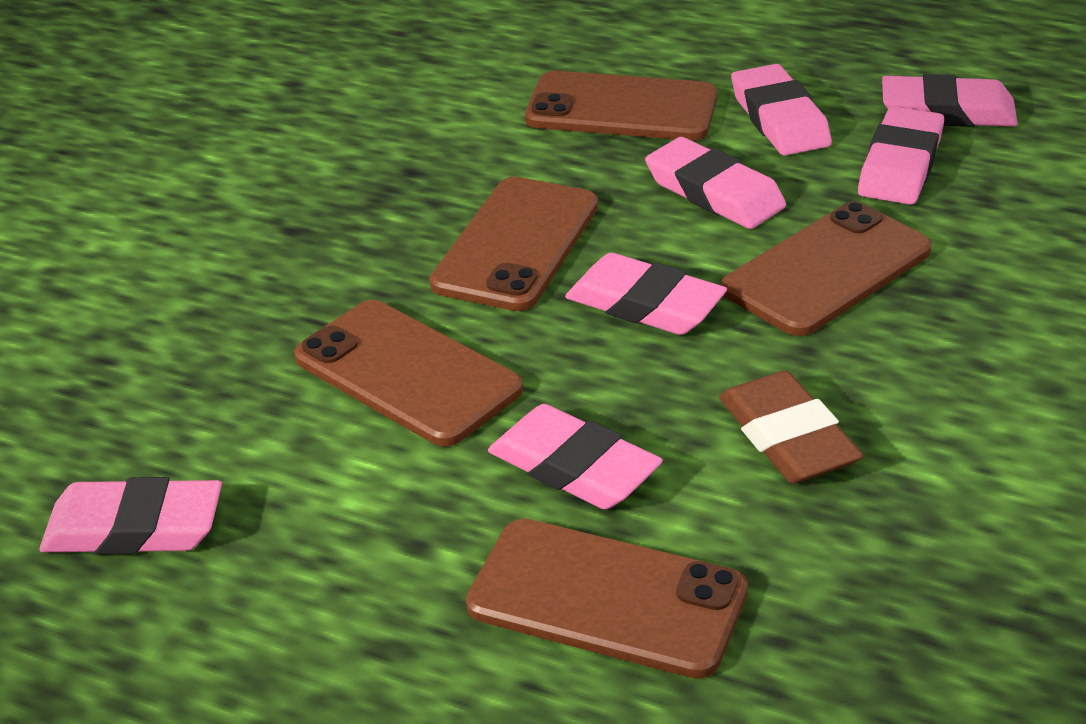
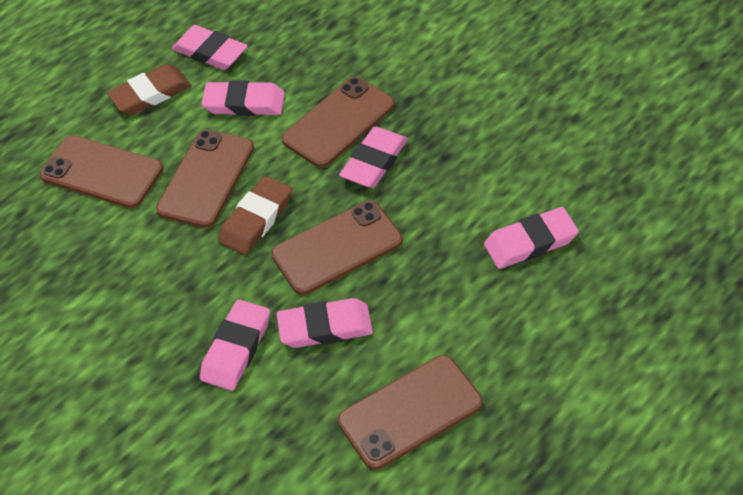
brown eraser: 1 -> 2
pink eraser: 7 -> 6

